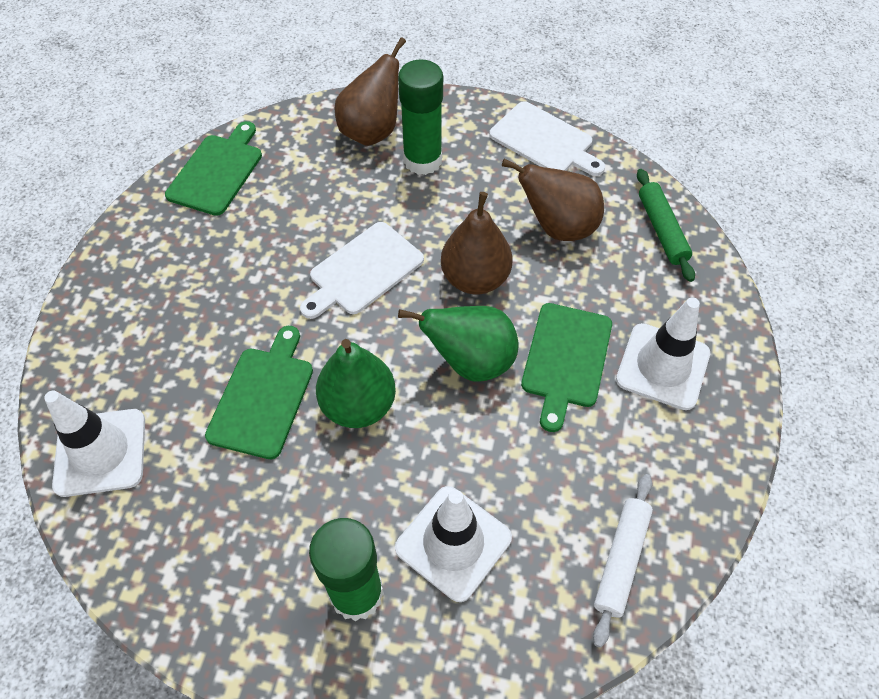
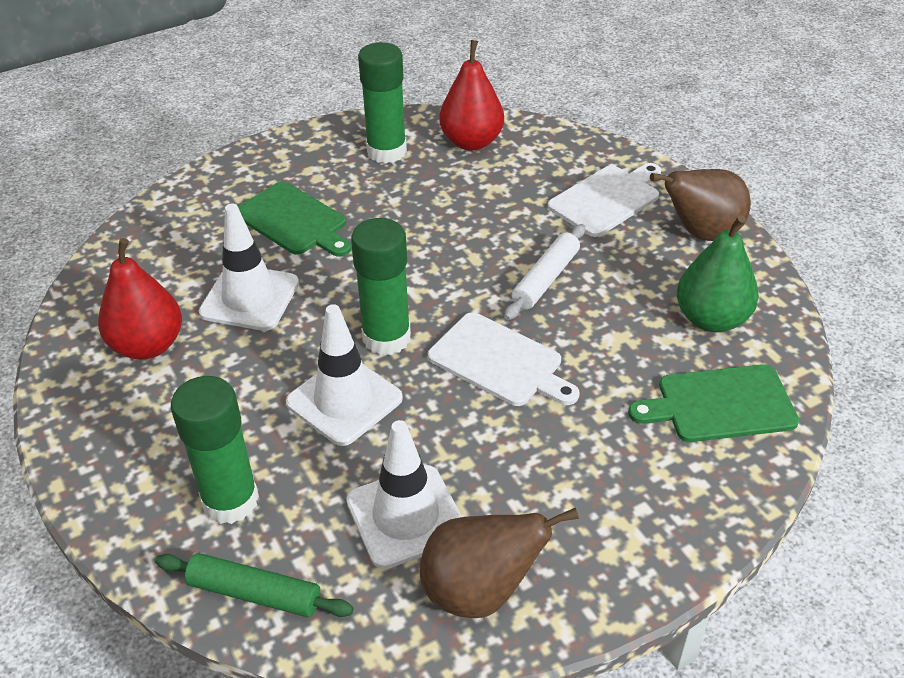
brown pear: 3 -> 2
green cutting board: 3 -> 2
green glue stick: 2 -> 3
green pear: 2 -> 1
red pear: 0 -> 2

